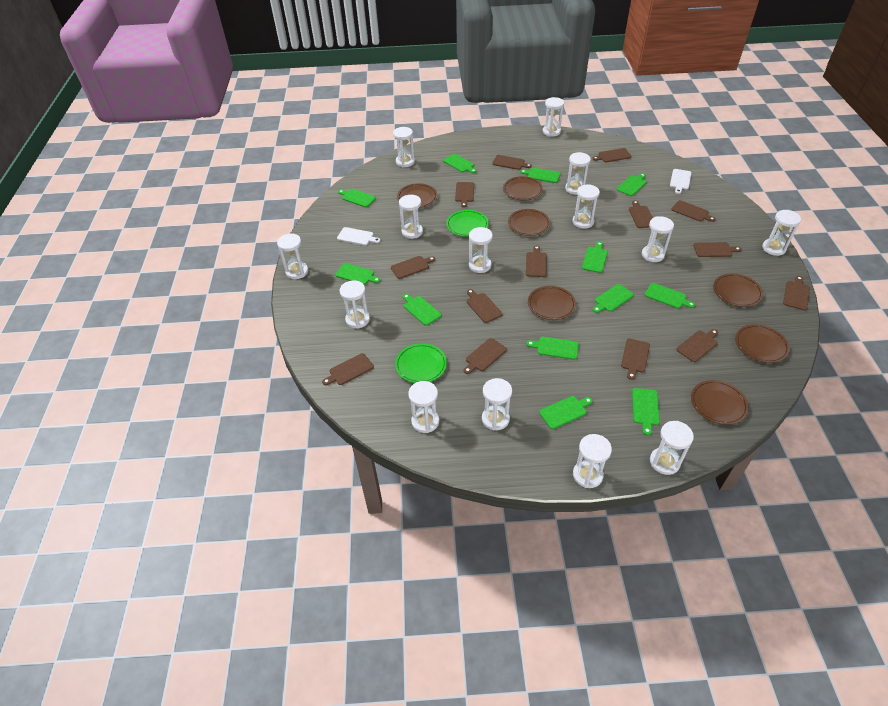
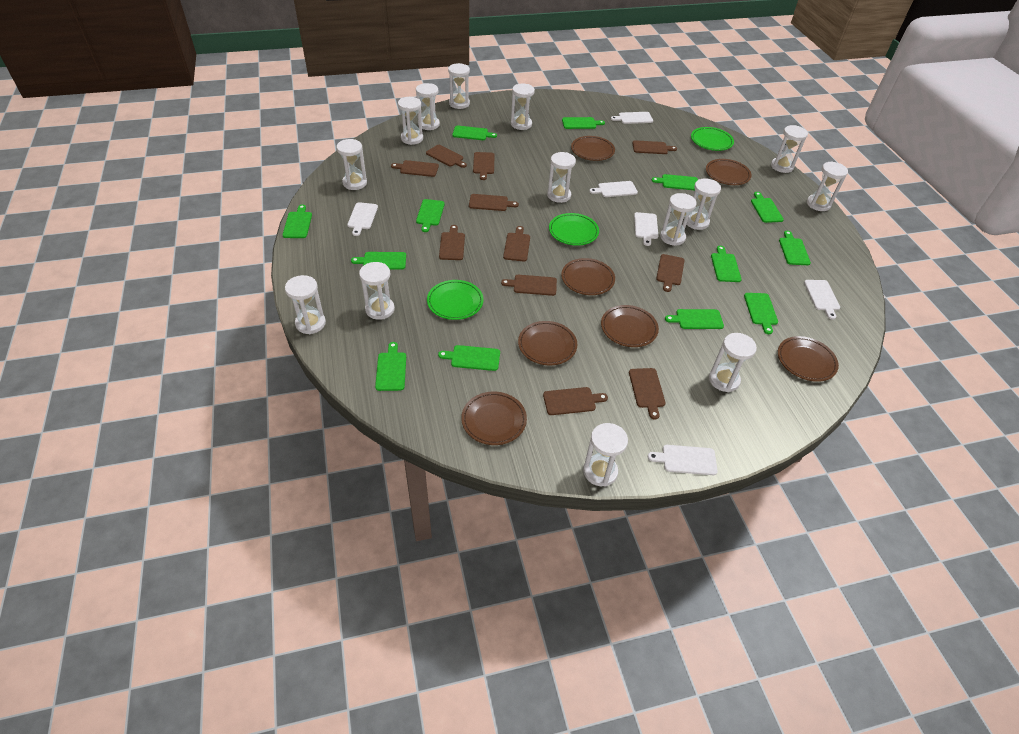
brown cutting board: 14 -> 11
green cutting board: 12 -> 13
green plate: 2 -> 3
white cutting board: 2 -> 6

